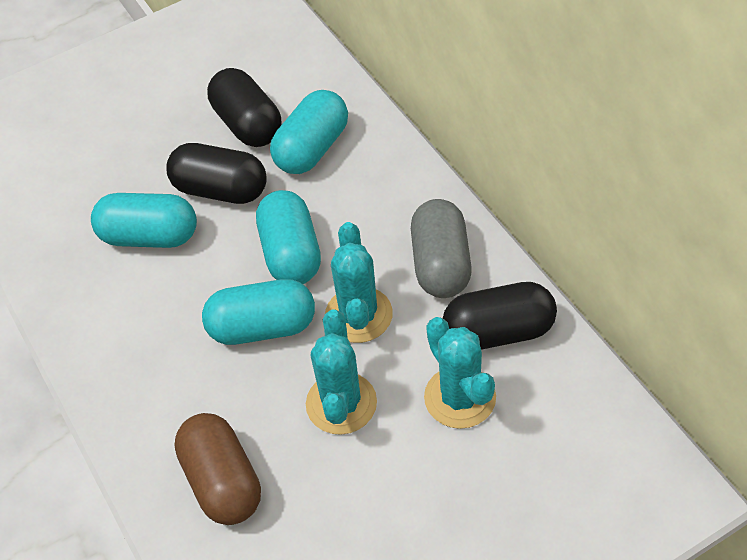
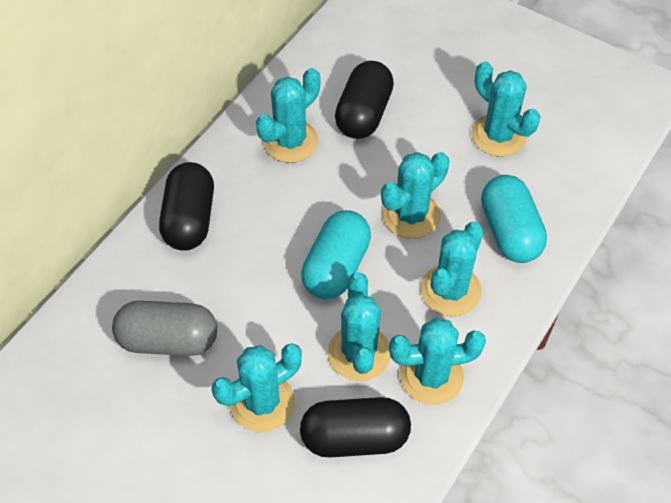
brown capsule: 1 -> 0
turquoise cactus: 3 -> 7
turquoise capsule: 4 -> 2

